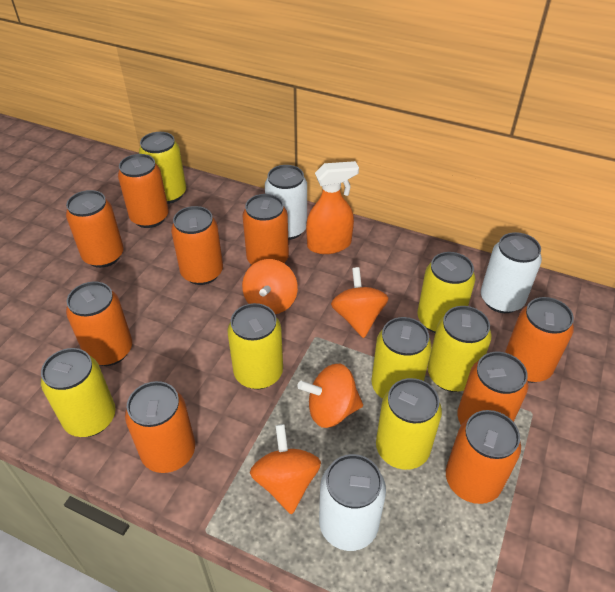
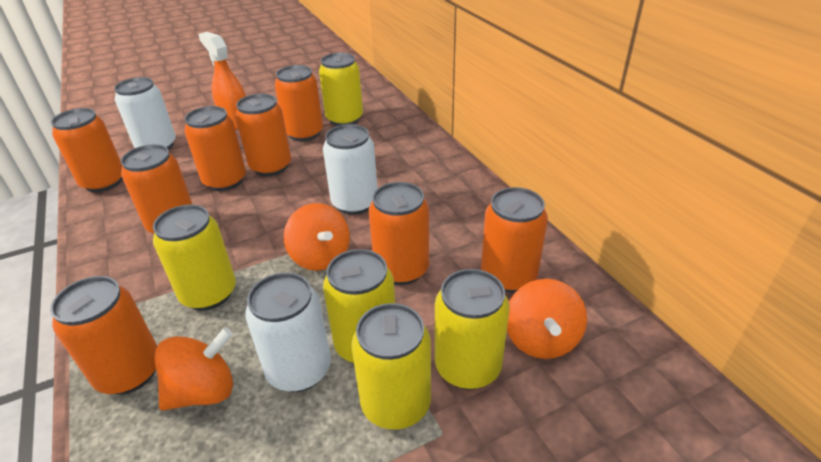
orange can: 9 -> 8
orange spinning top: 4 -> 3
yellow can: 7 -> 5

